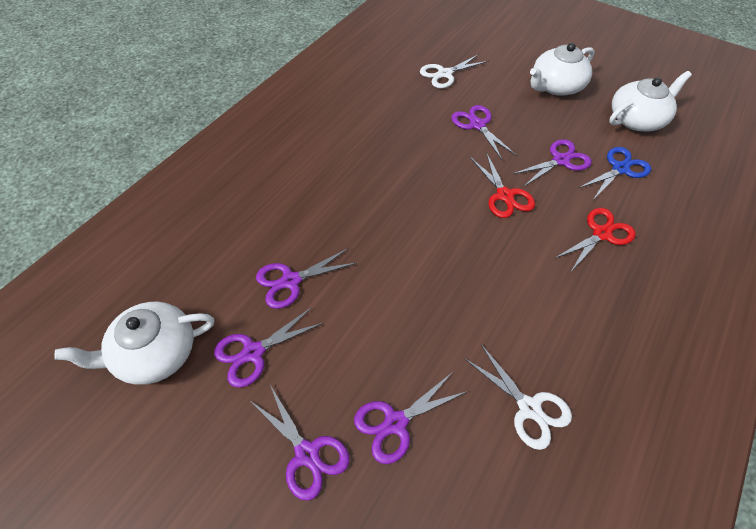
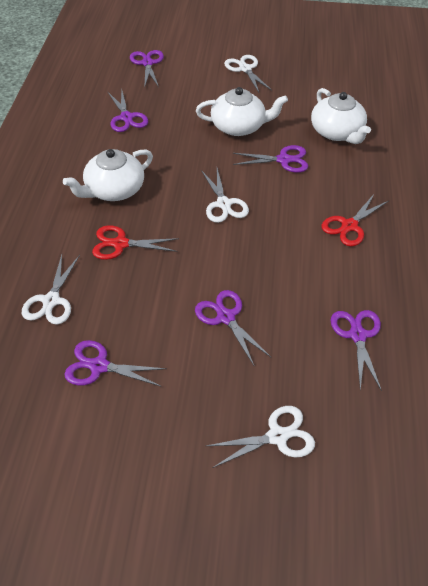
blue scissors: 1 -> 0
white scissors: 2 -> 4

